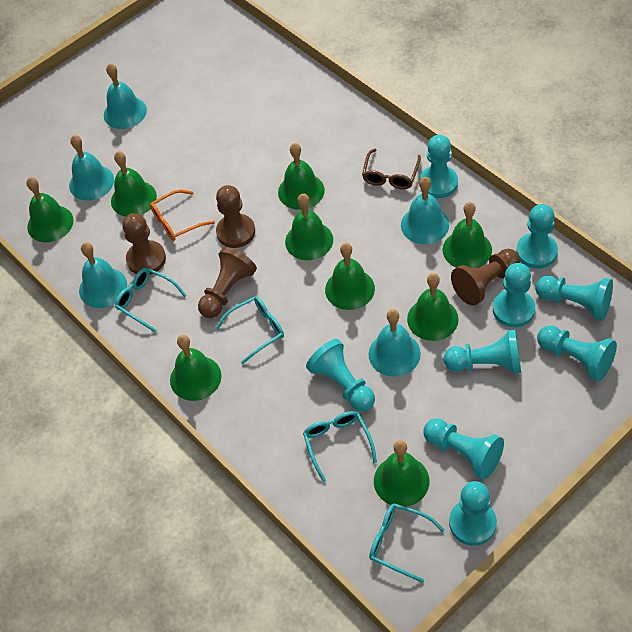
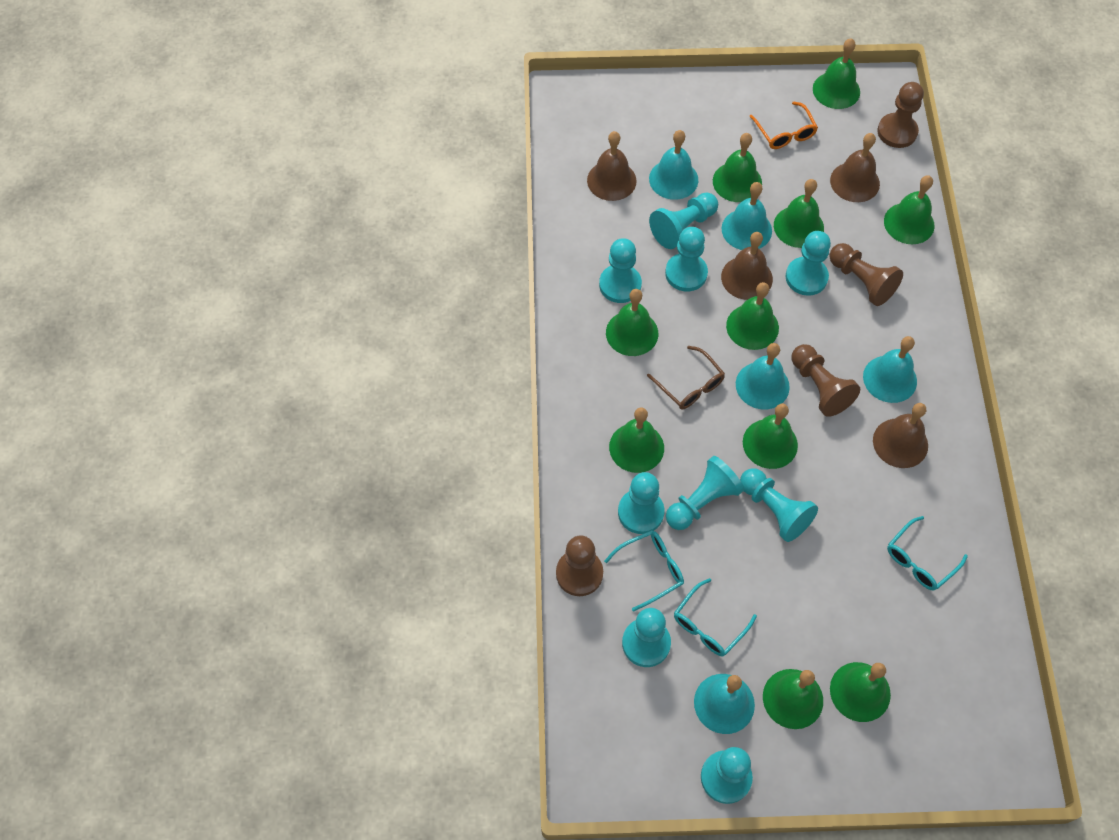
brown bell: 0 -> 4
green bell: 9 -> 10
turquoise glasses: 4 -> 3

